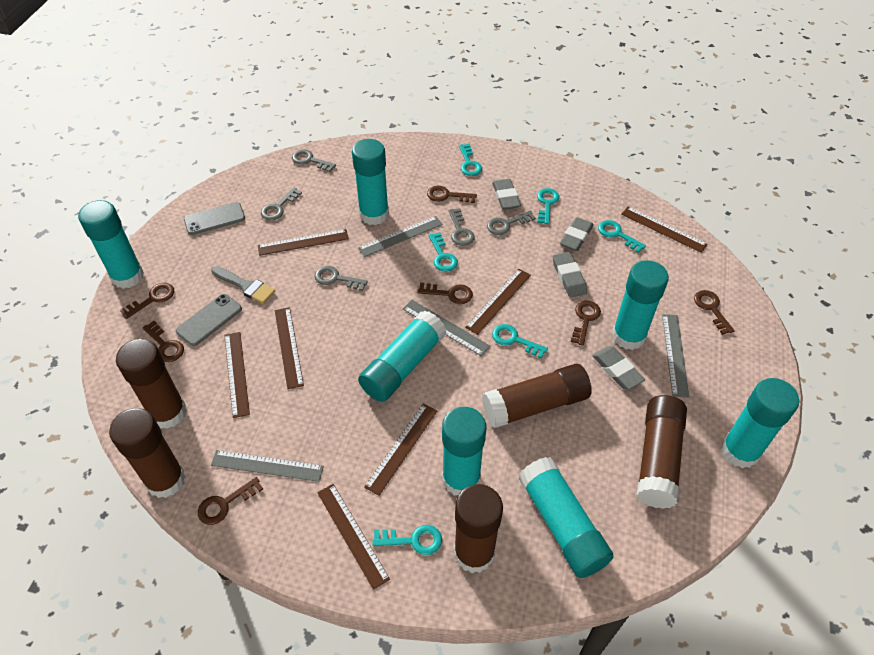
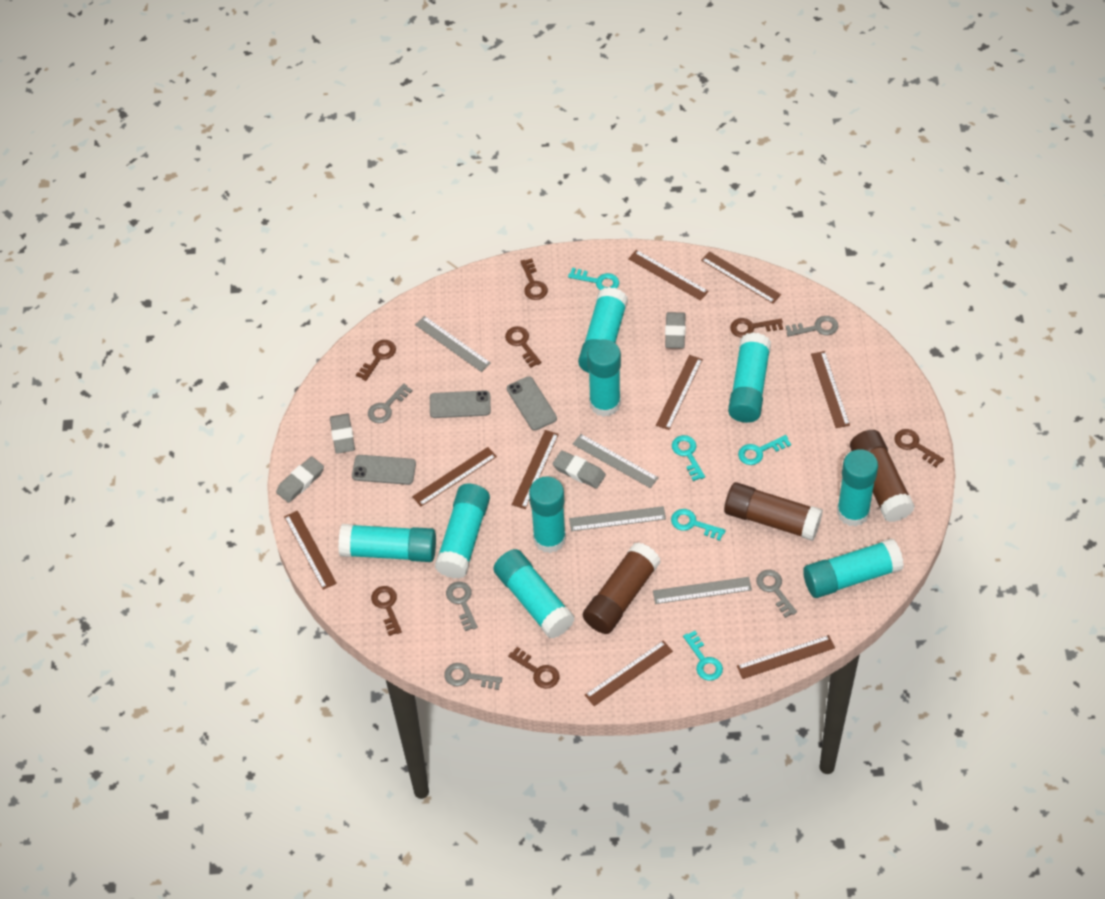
brown glue stick: 5 -> 3
brown ruler: 7 -> 9
grey brush: 1 -> 0
grey phone: 2 -> 3
turquoise glue stick: 7 -> 9
turquoise key: 6 -> 5

